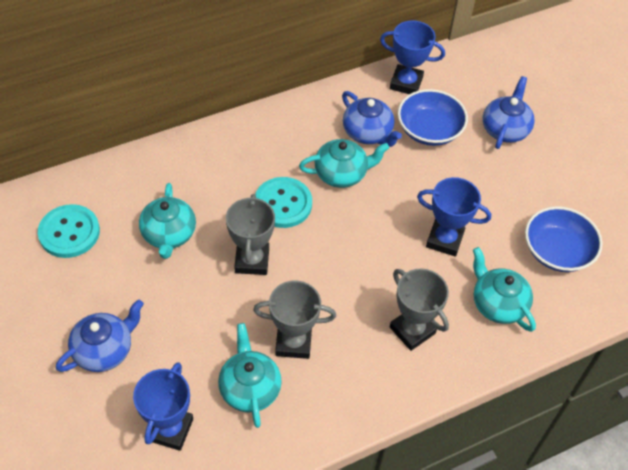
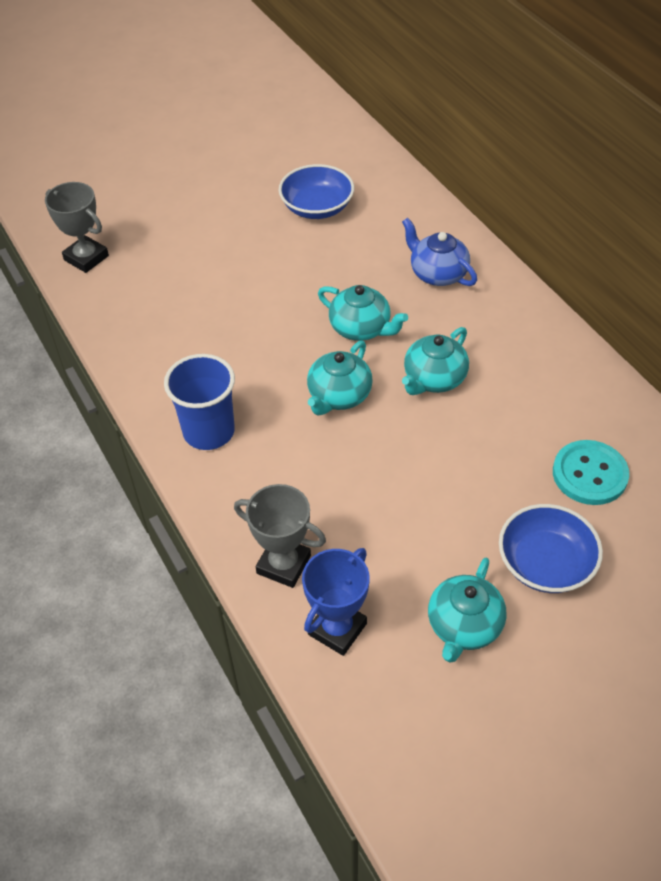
blue cup: 0 -> 1
blue teapot: 3 -> 1
blue trophy: 3 -> 1
grey trophy: 3 -> 2
turquoise button: 2 -> 1

